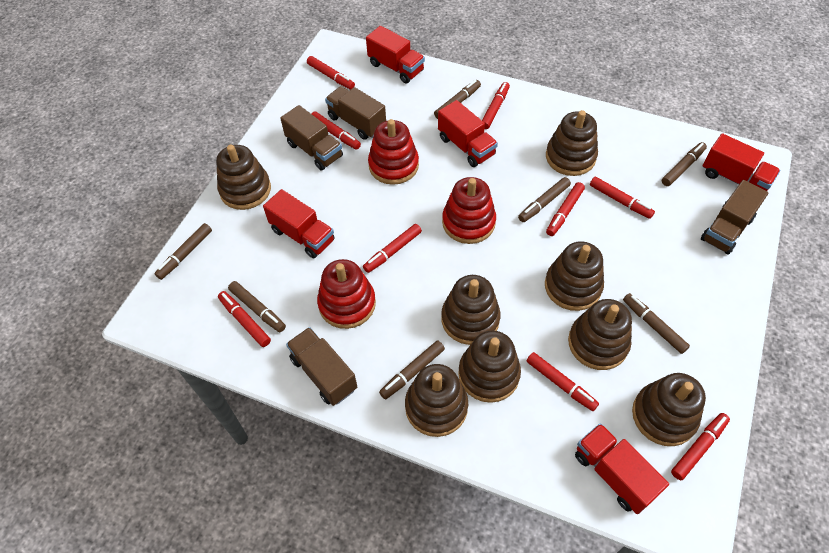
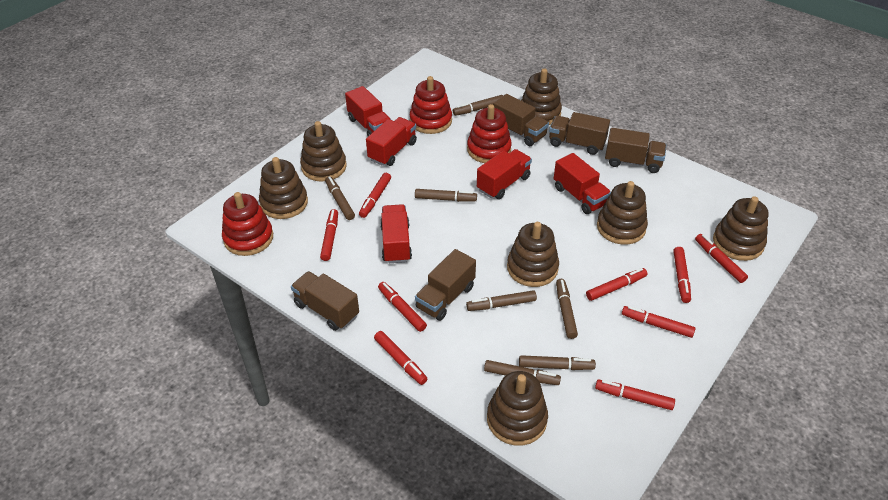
brown stacking toy: 8 -> 7
brown truck: 4 -> 5

